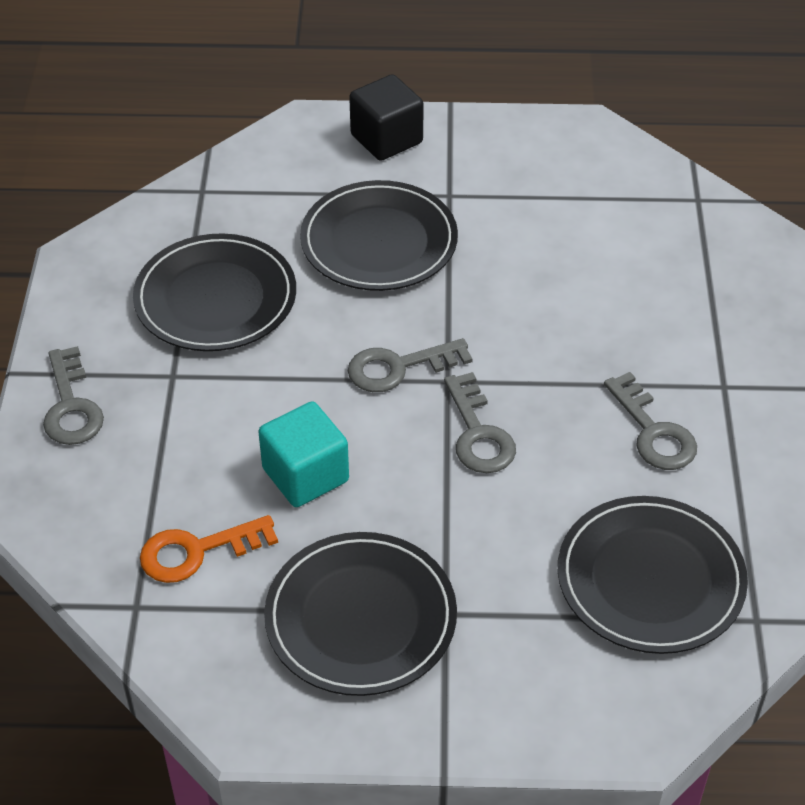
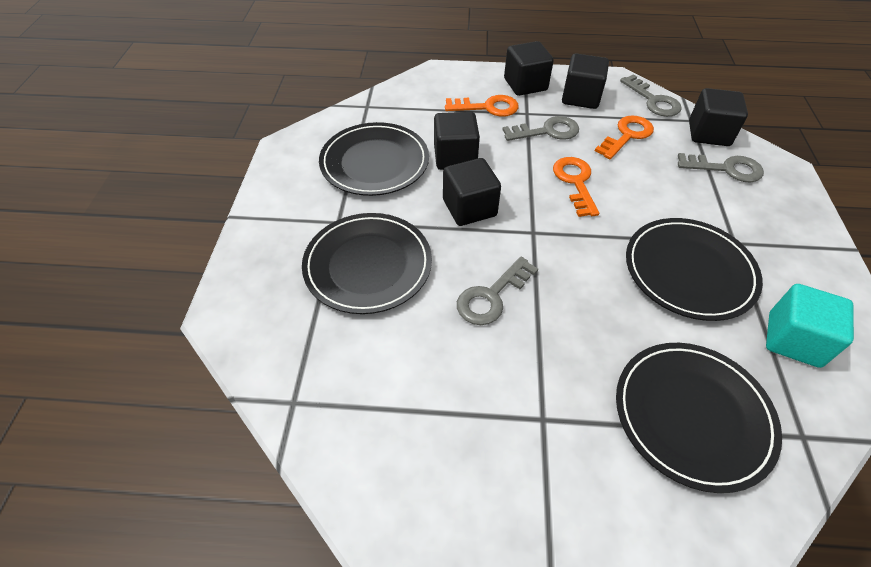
black cube: 1 -> 5
orange key: 1 -> 3

